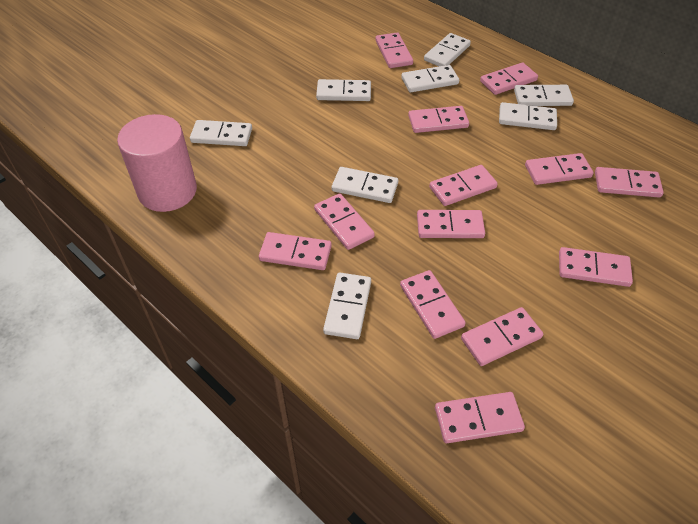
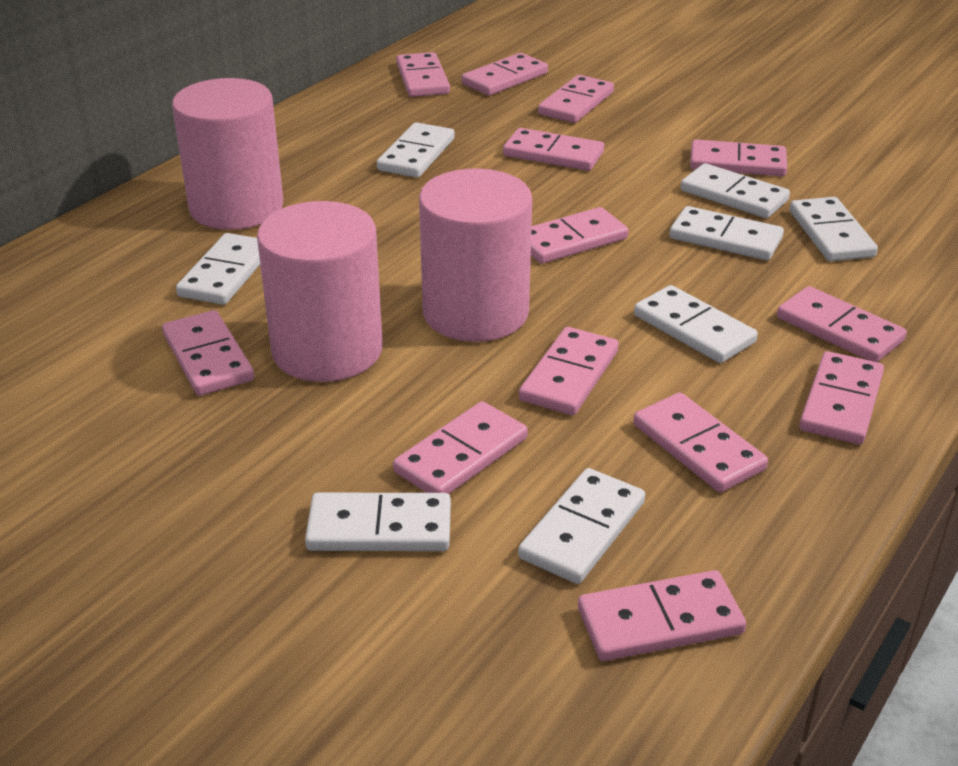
pink cylinder: 1 -> 3

